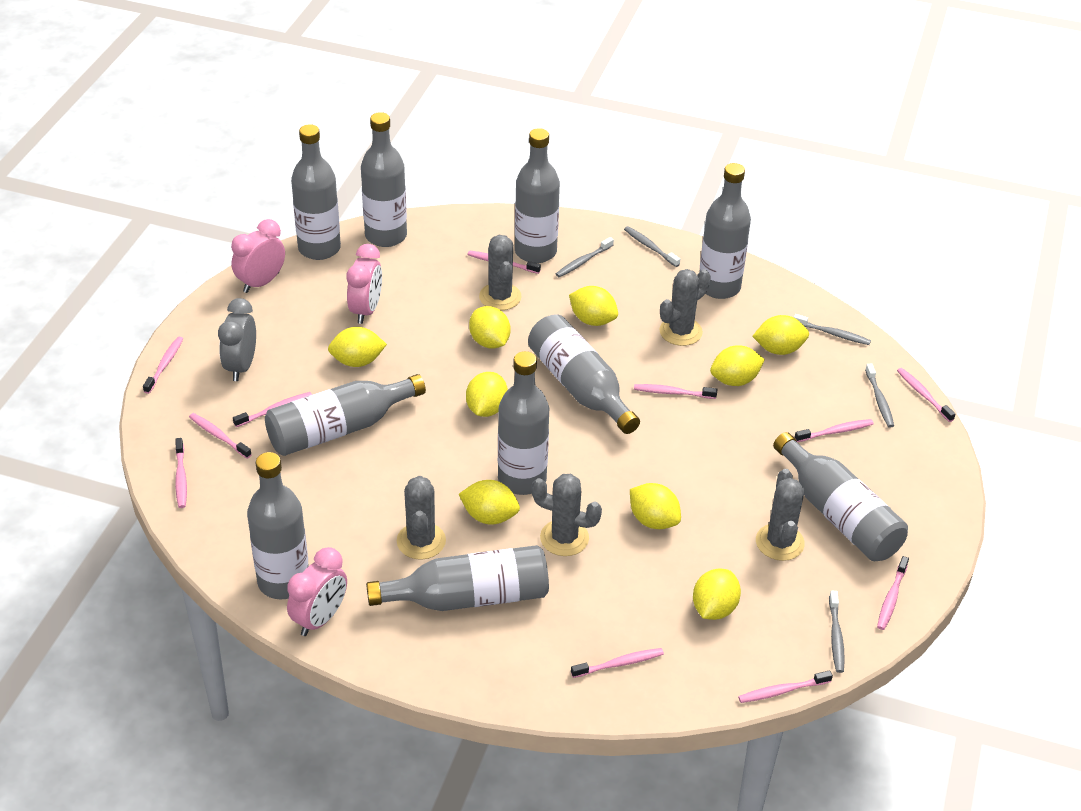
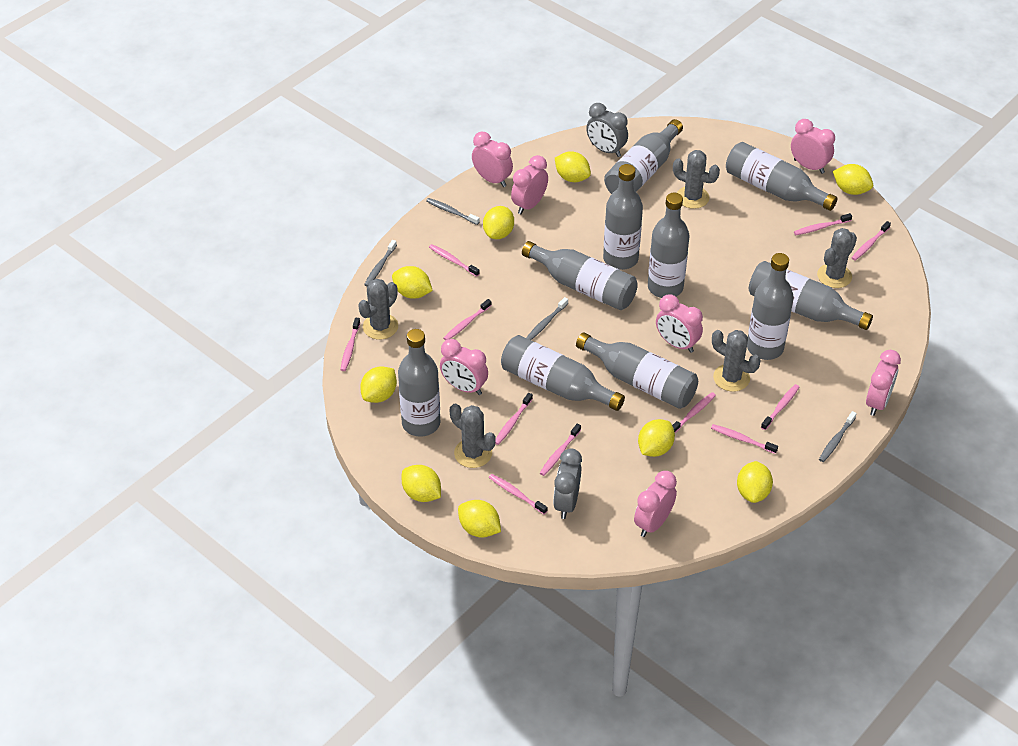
grey clock: 1 -> 2
grey toothbrush: 5 -> 4
pink clock: 3 -> 7

